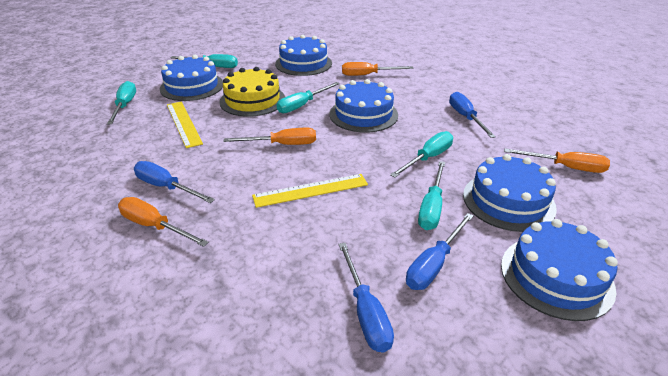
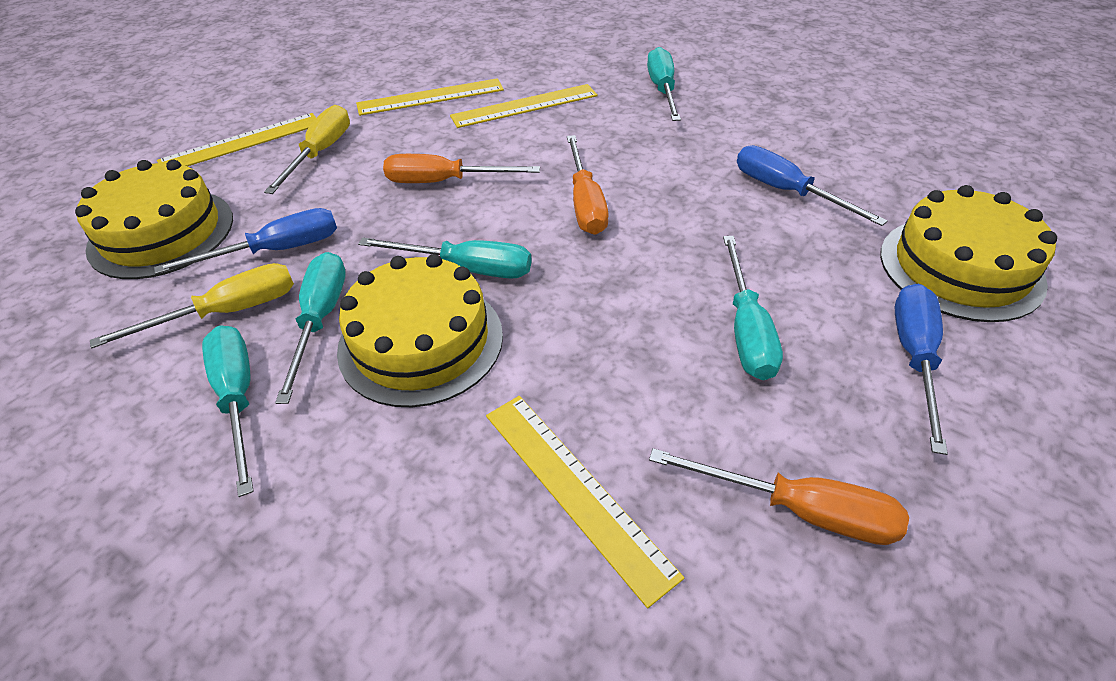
blue cake: 5 -> 0
blue screwdriver: 4 -> 3
orange screwdriver: 4 -> 3
yellow cake: 1 -> 3
yellow ruler: 2 -> 4
yellow screwdriver: 0 -> 2

